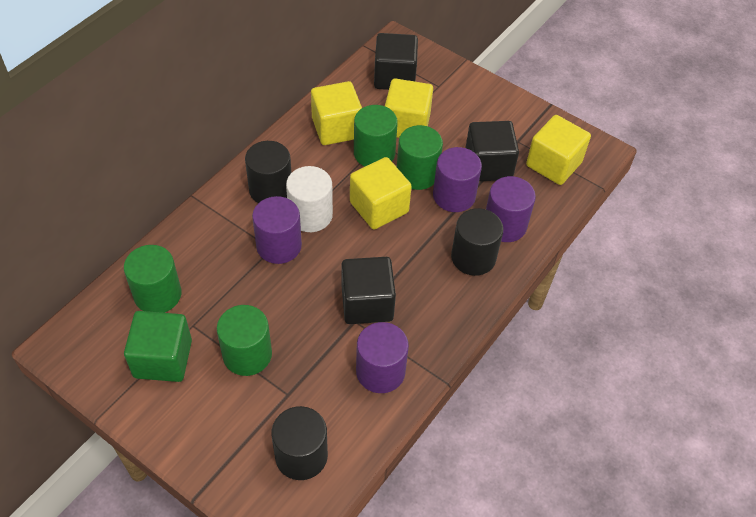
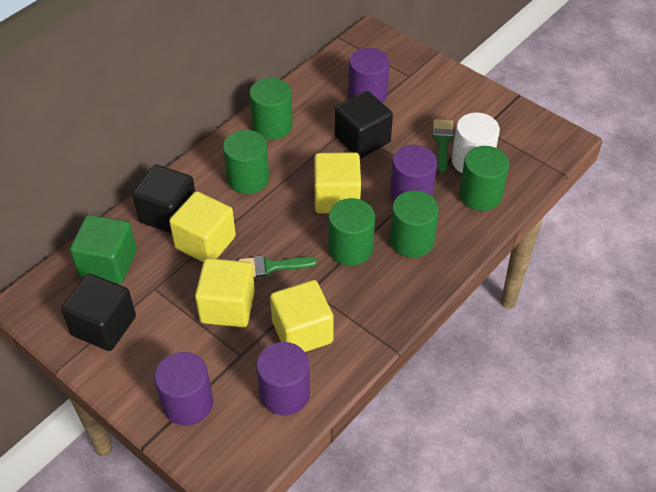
black cylinder: 3 -> 0
green brush: 0 -> 2
green cylinder: 4 -> 5

